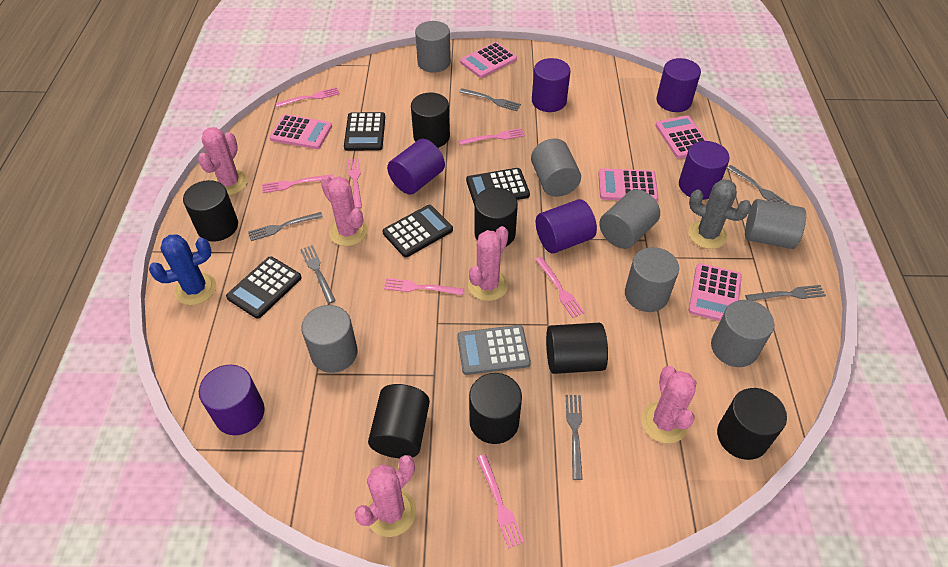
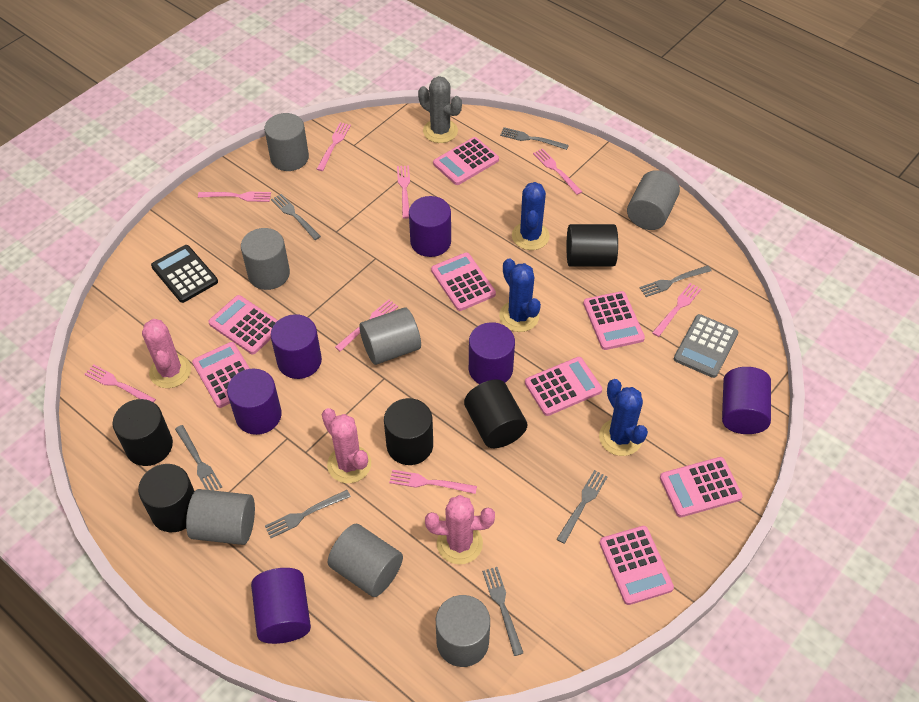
black calculator: 4 -> 1
black cylinder: 7 -> 5
blue cactus: 1 -> 3
grey fork: 6 -> 7
pink cactus: 5 -> 3
pink calculator: 5 -> 8
pink fork: 7 -> 8

